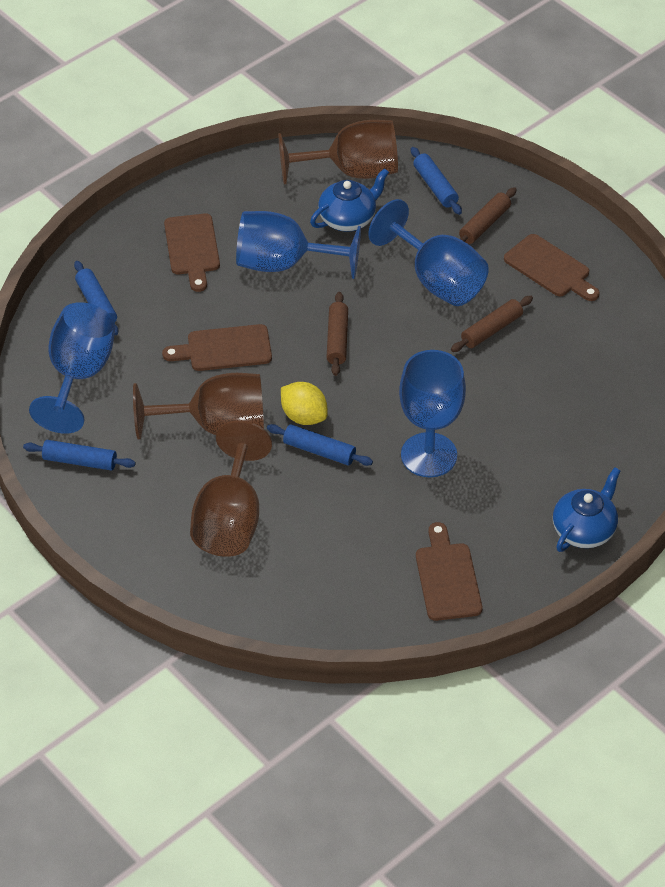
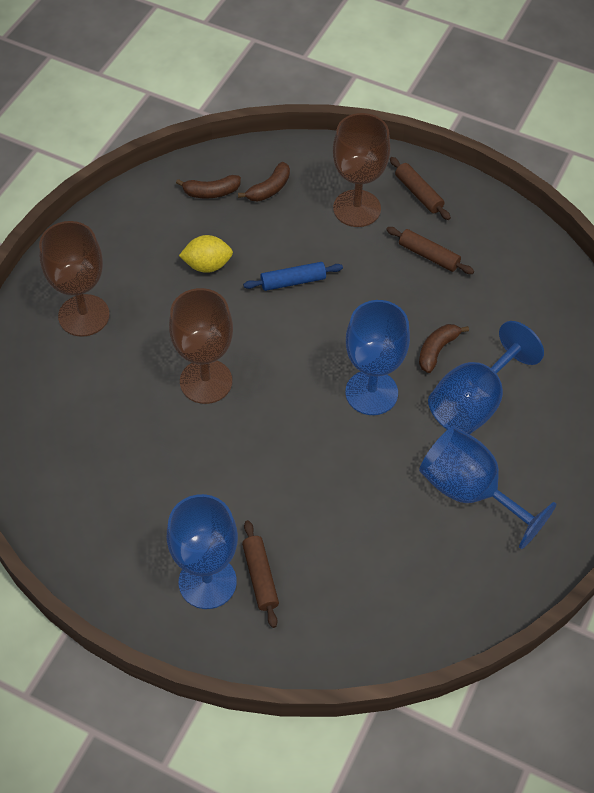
blue rolling pin: 4 -> 1
blue teapot: 2 -> 0
brown banana: 0 -> 3
brown cutting board: 4 -> 0

